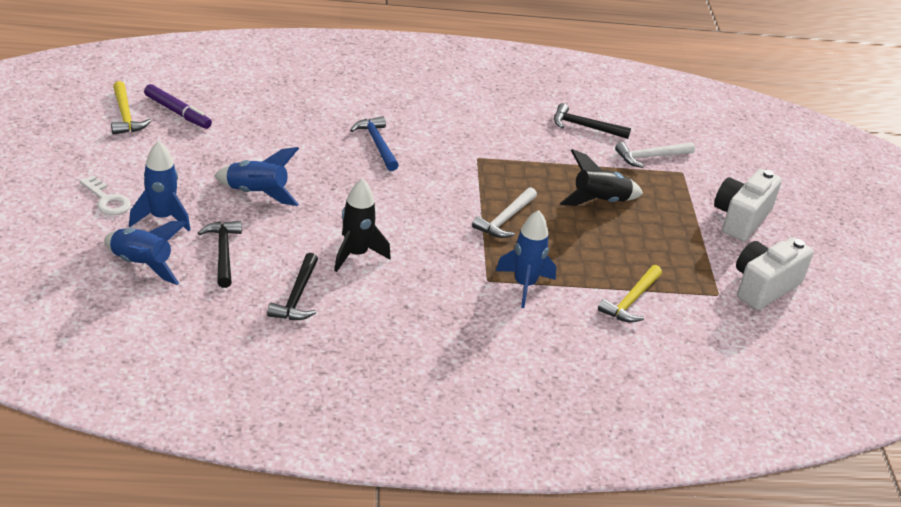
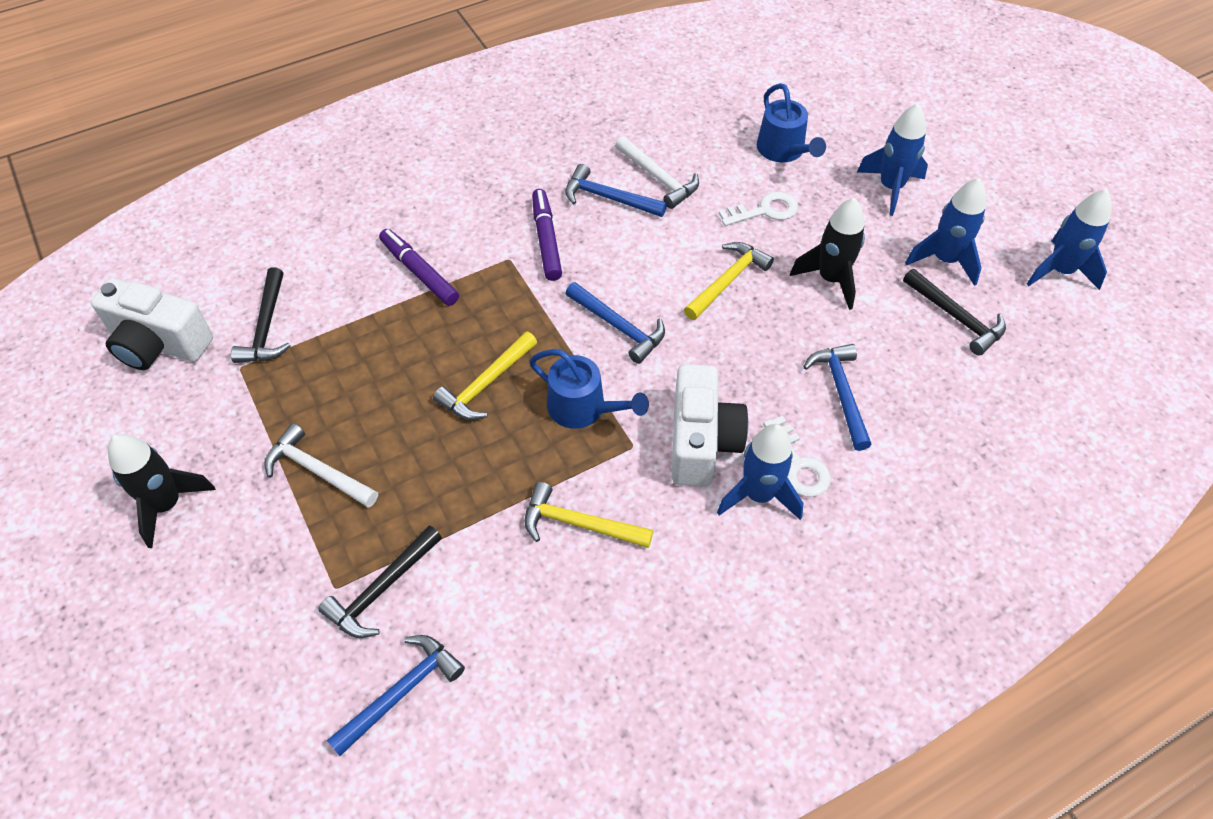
blue hammer: 1 -> 4
blue watering can: 0 -> 2
purple marker: 1 -> 2
white key: 1 -> 2
yellow hammer: 2 -> 3

